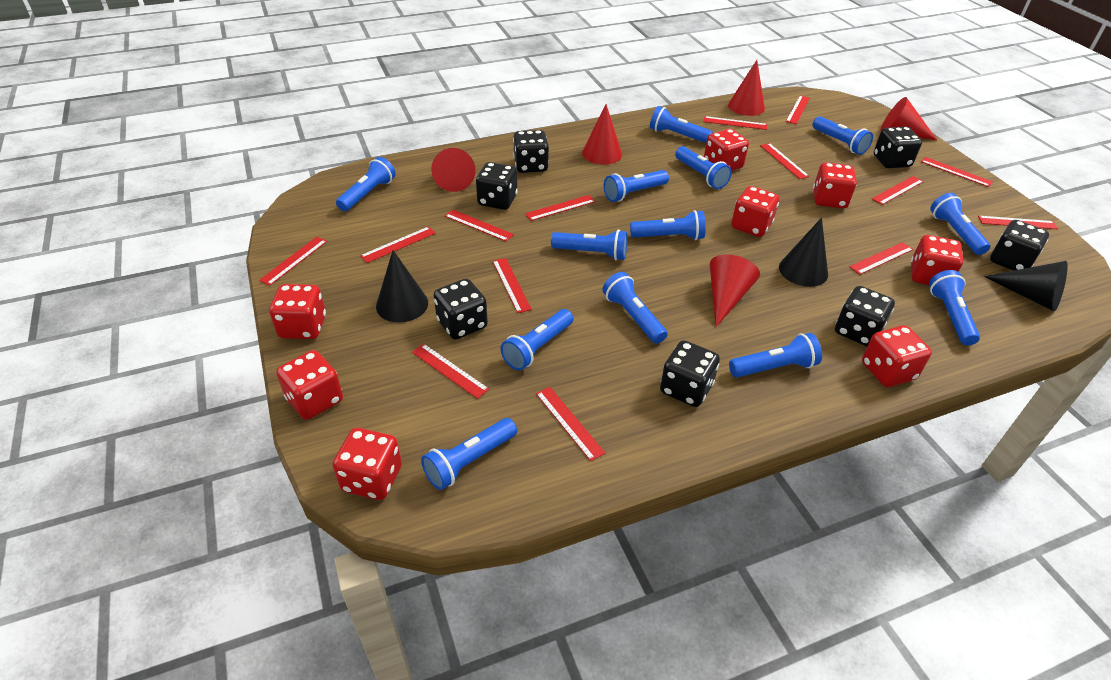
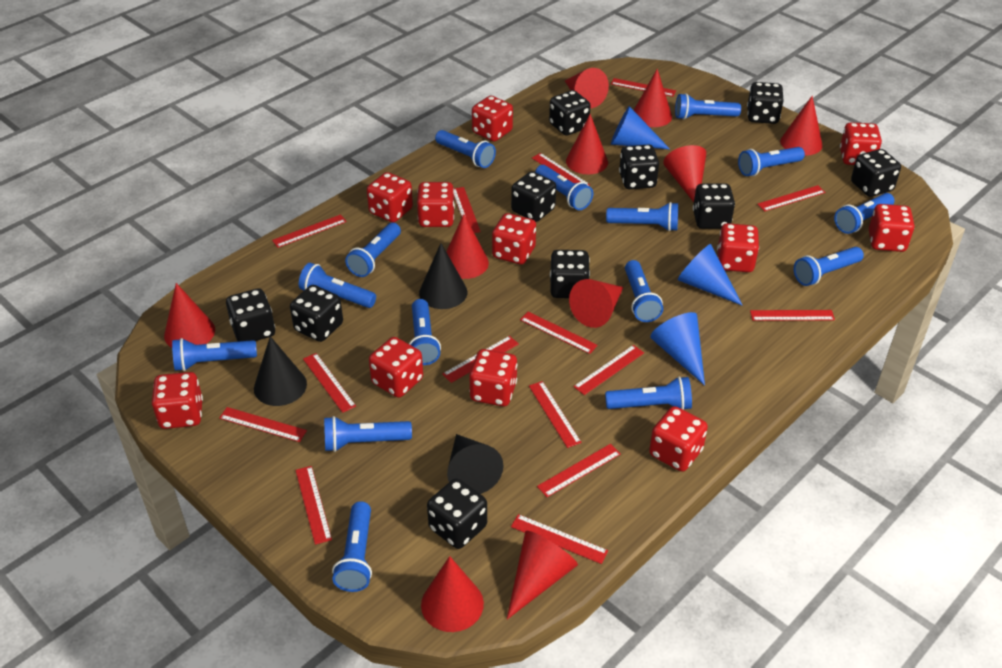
black dice: 7 -> 10
blue cone: 0 -> 3
blue flashlight: 13 -> 15
red cone: 5 -> 10
red dice: 8 -> 11
red ruler: 14 -> 15

